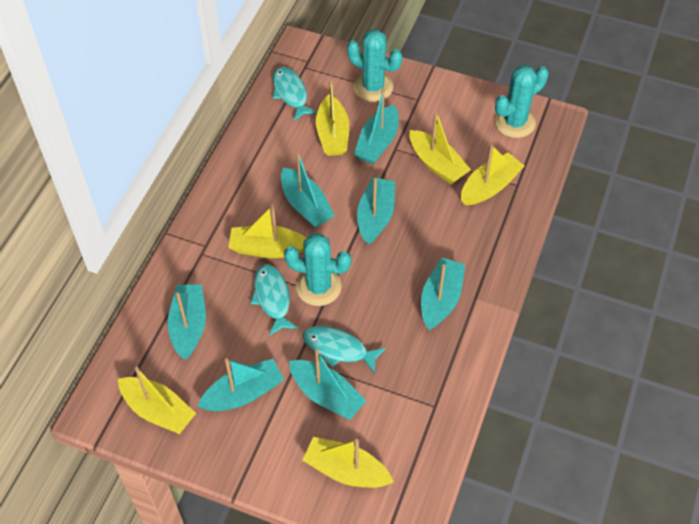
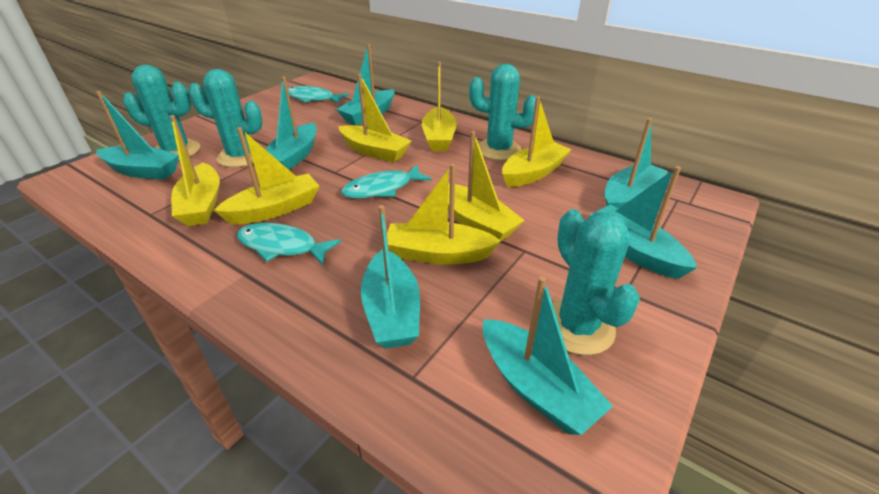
turquoise cactus: 3 -> 4
yellow boat: 6 -> 7

